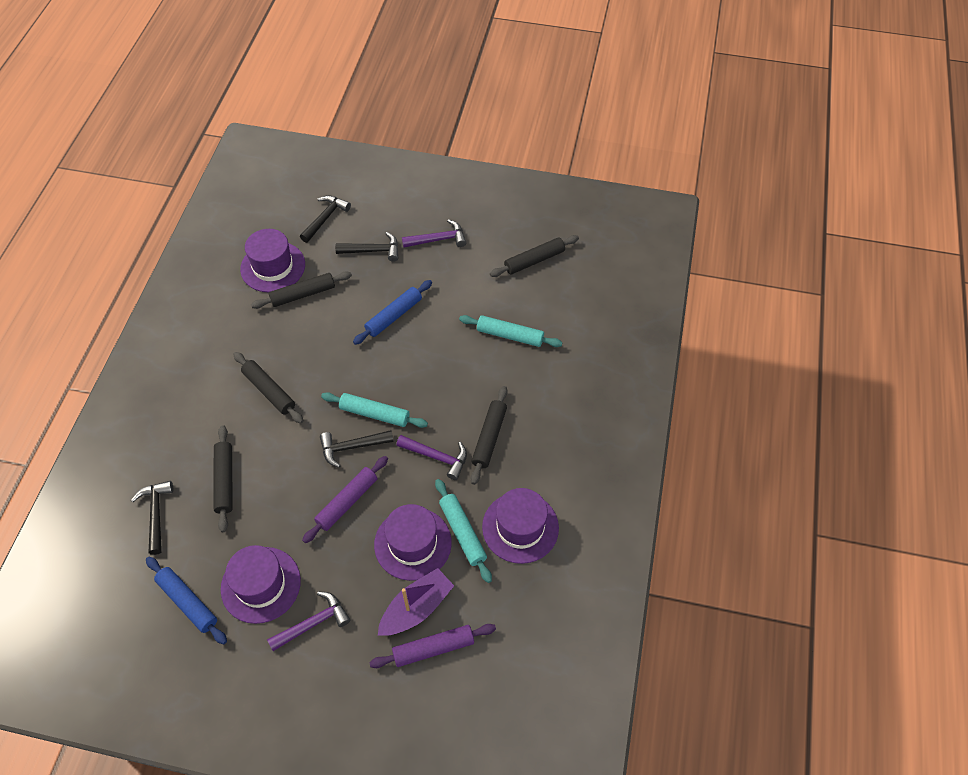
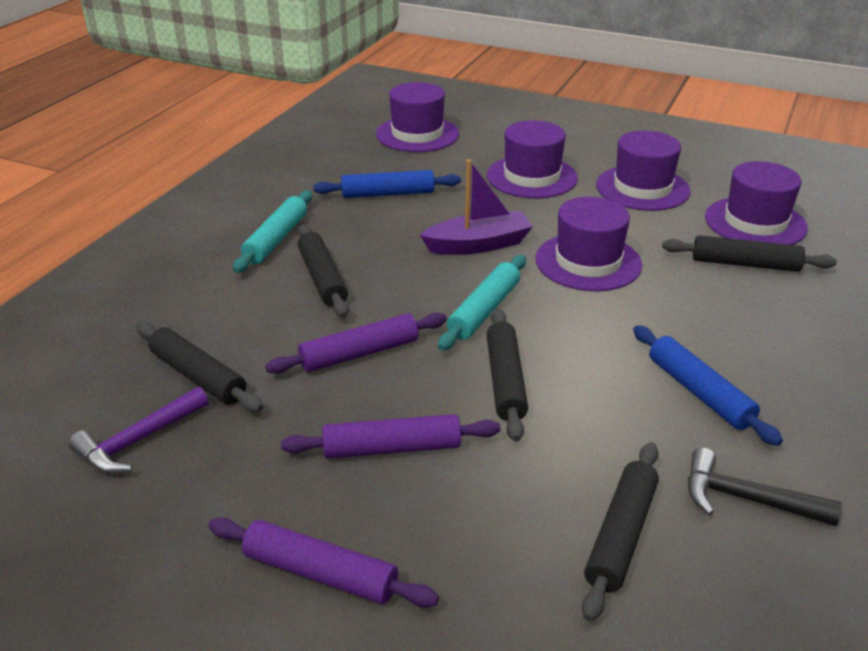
black hammer: 4 -> 1
purple hammer: 3 -> 1
purple hat: 4 -> 5
purple rolling pin: 2 -> 3
turquoise rolling pin: 3 -> 2

